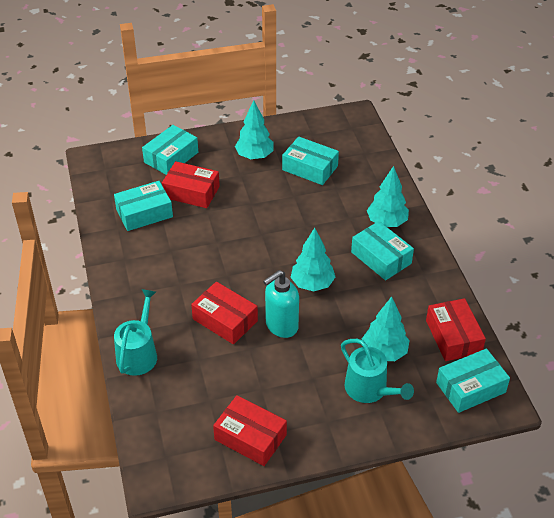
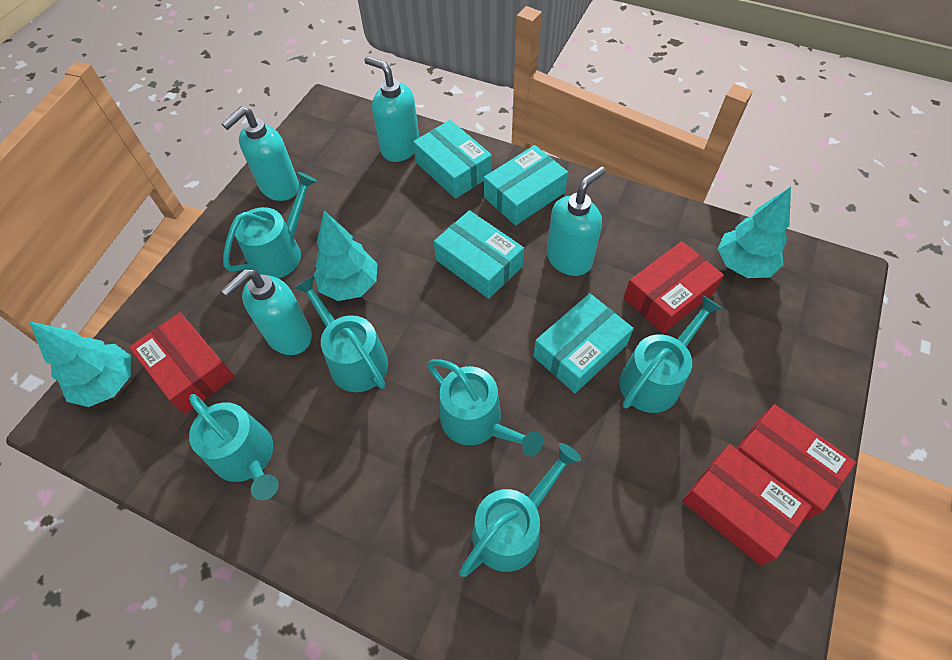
turquoise box: 5 -> 4
turquoise soap dispenser: 1 -> 4
turquoise tree: 4 -> 3
turquoise watering can: 2 -> 6

